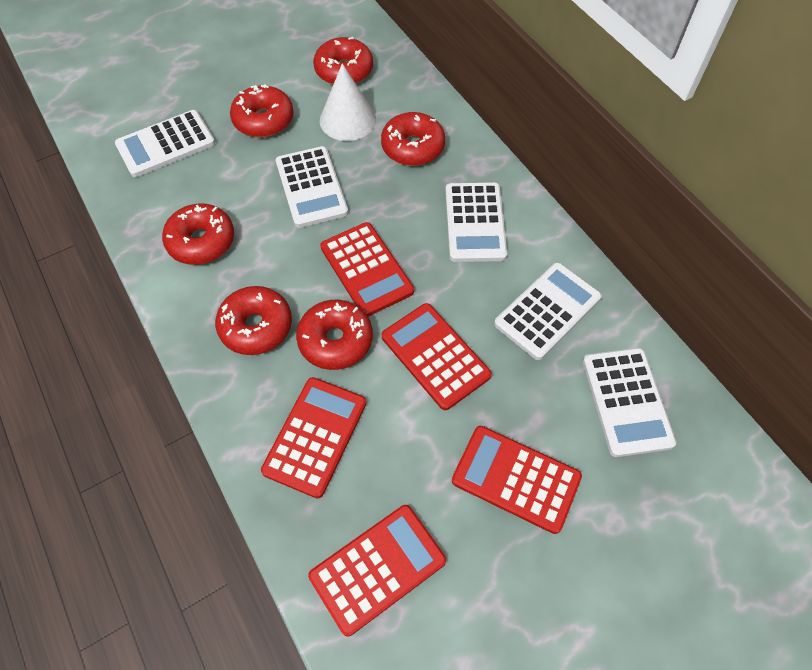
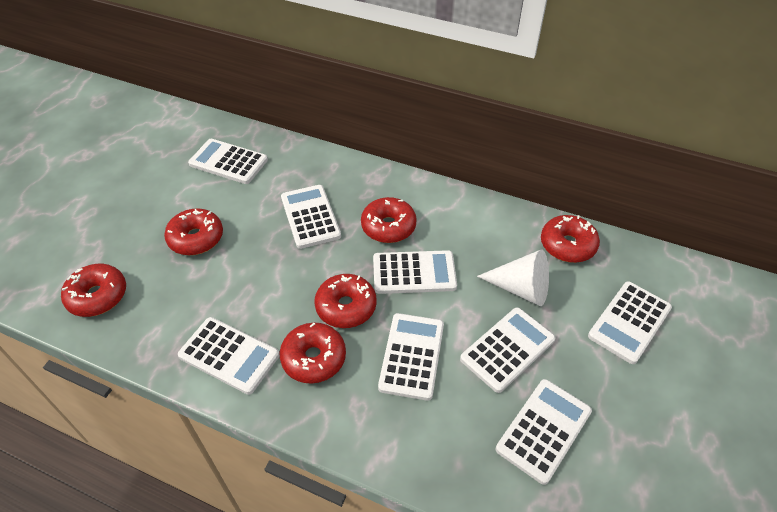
red calculator: 5 -> 0
white calculator: 5 -> 8

